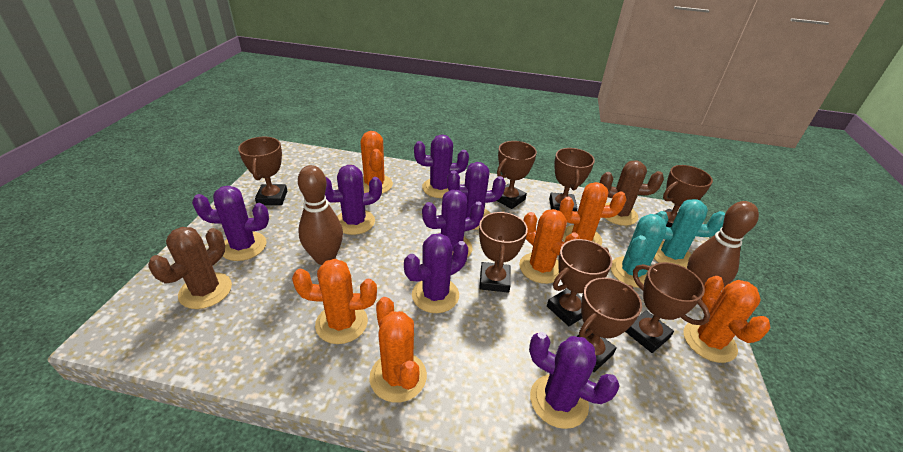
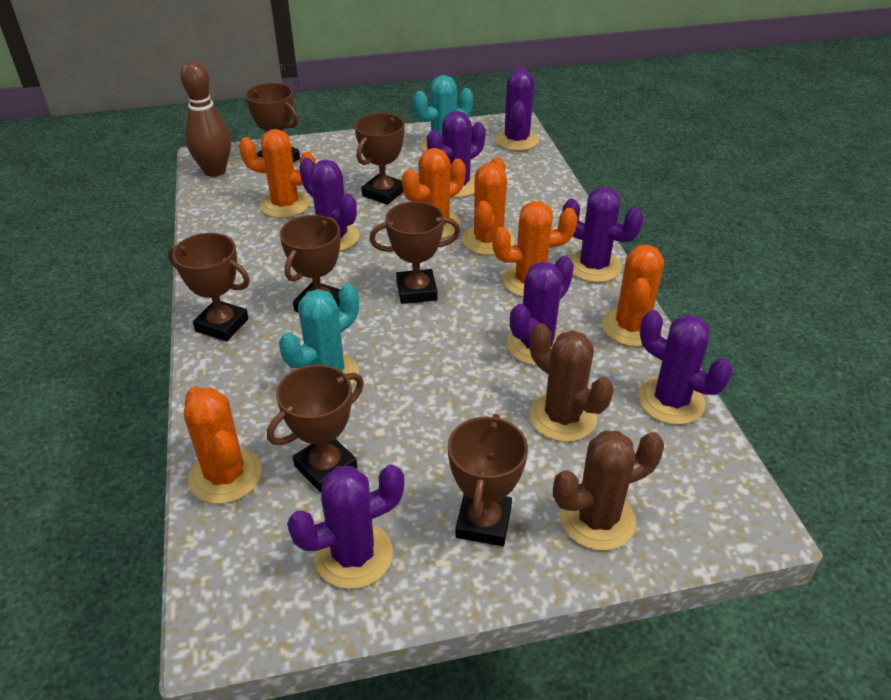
brown bowling pin: 2 -> 1
brown trophy: 8 -> 7

